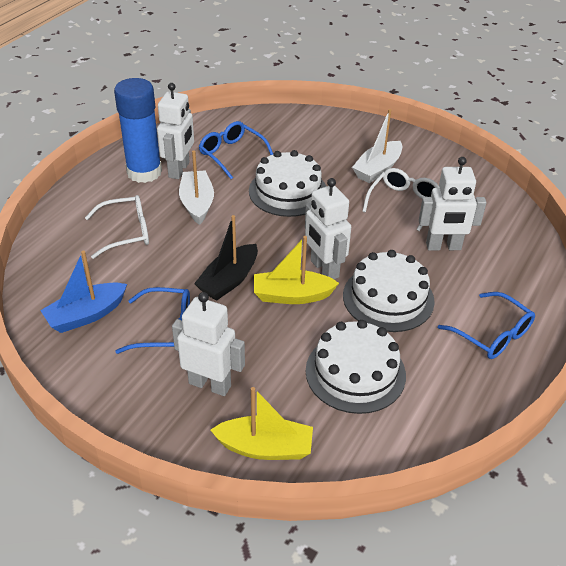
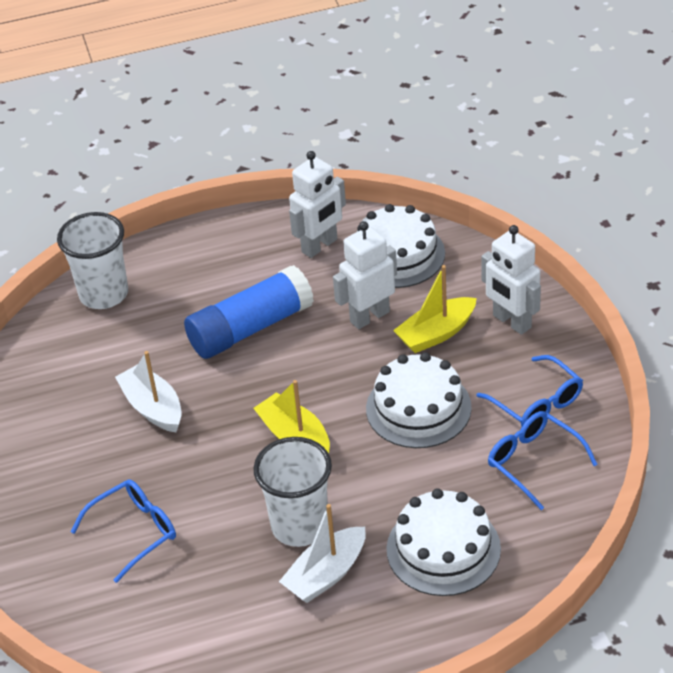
black boat: 1 -> 0
blue boat: 1 -> 0
white cup: 0 -> 2
white glasses: 2 -> 0
white robot: 4 -> 3

